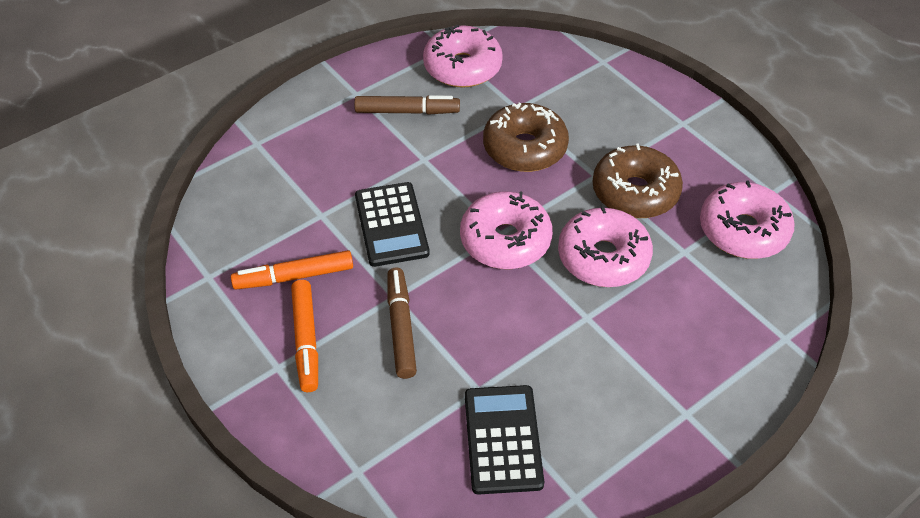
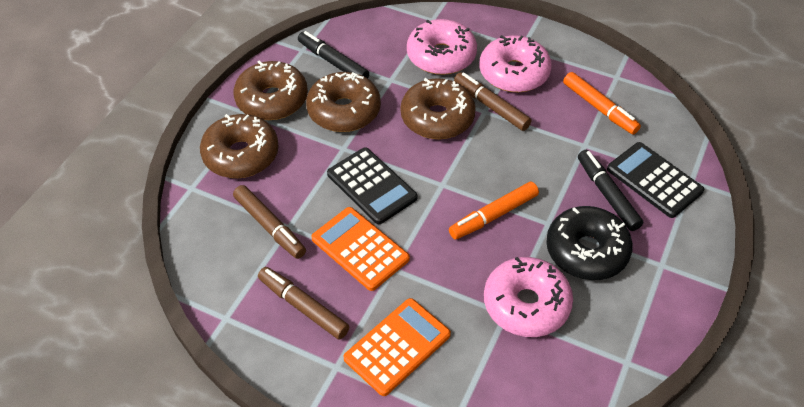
black donut: 0 -> 1
black marker: 0 -> 2
brown donut: 2 -> 4
brown marker: 2 -> 3
orange calculator: 0 -> 2
pink donut: 4 -> 3

